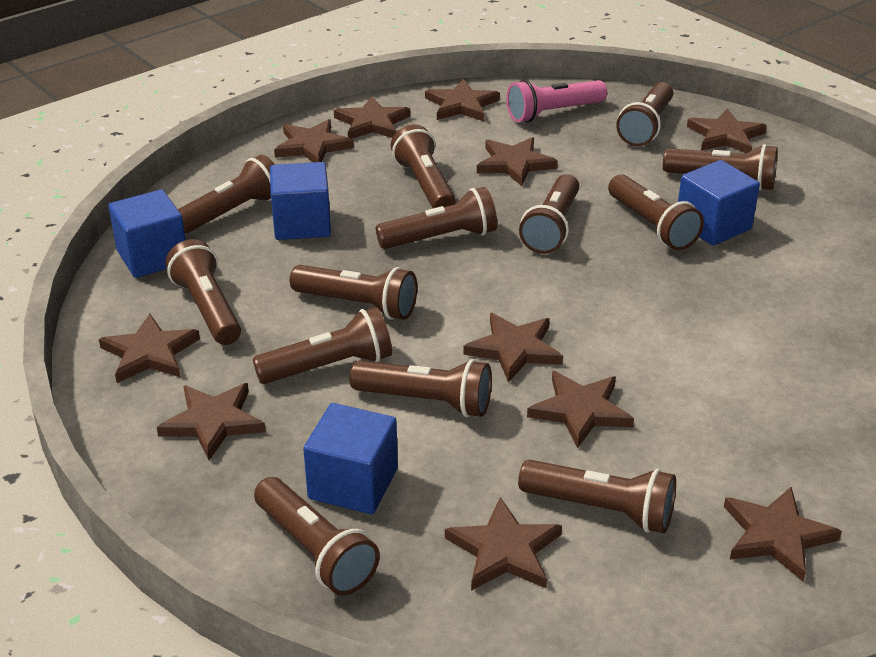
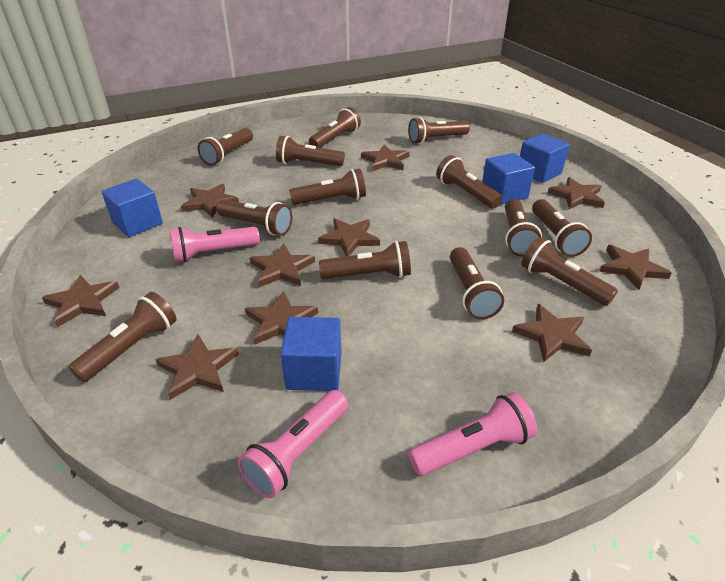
brown star: 11 -> 10
pink flashlight: 1 -> 3

